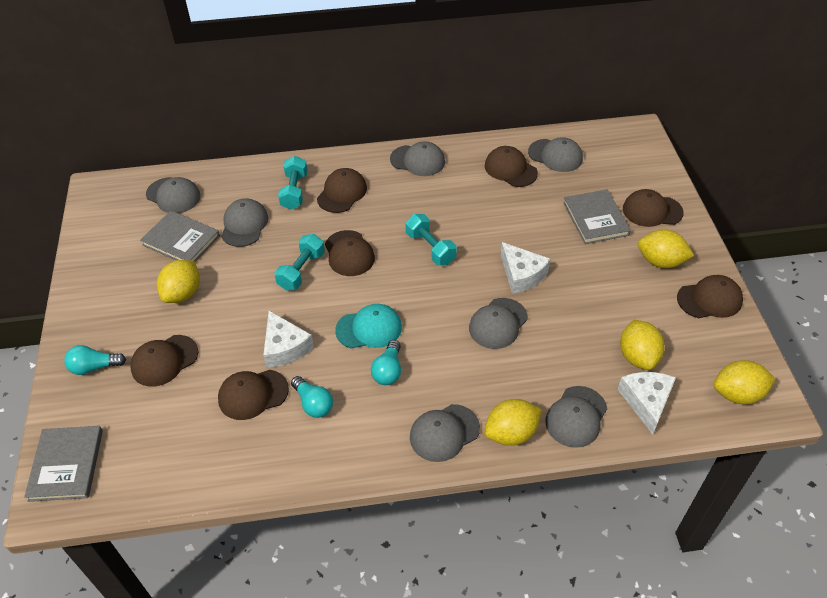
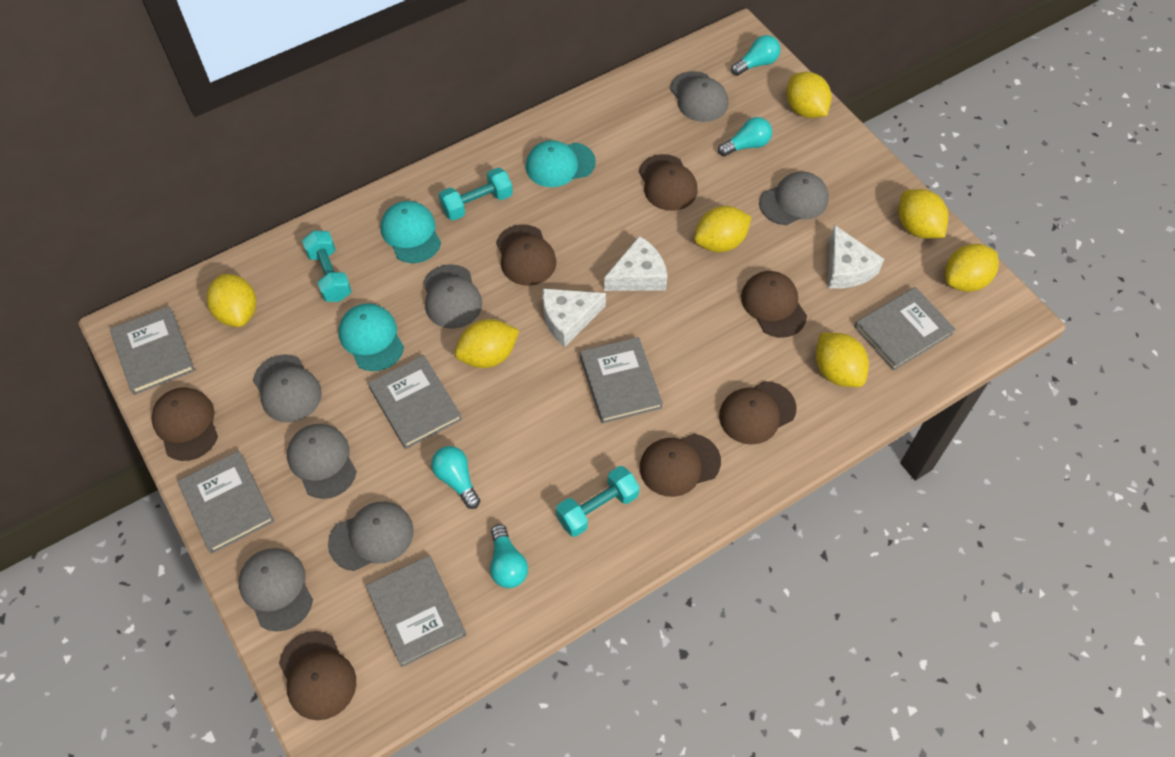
grey book: 3 -> 6
turquoise cap: 1 -> 3
turquoise light bulb: 3 -> 4
yellow lemon: 5 -> 7

